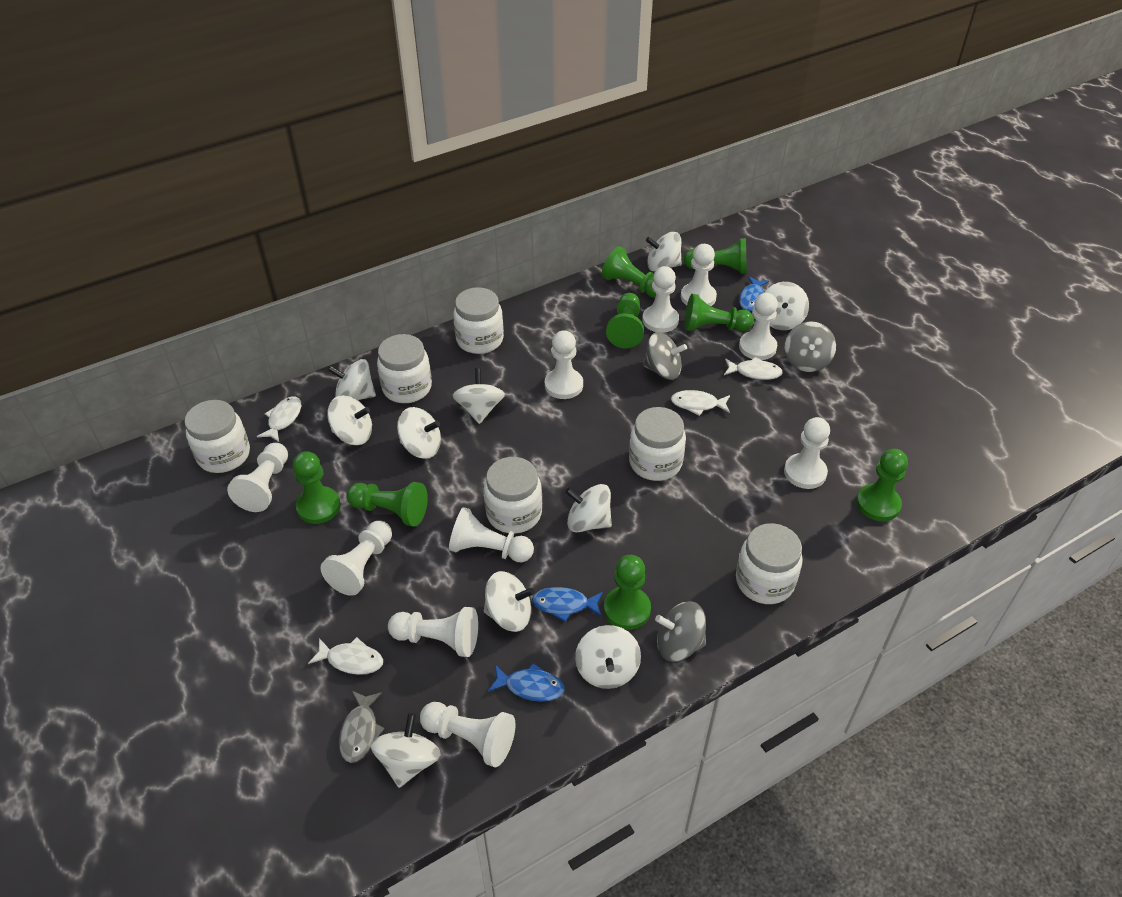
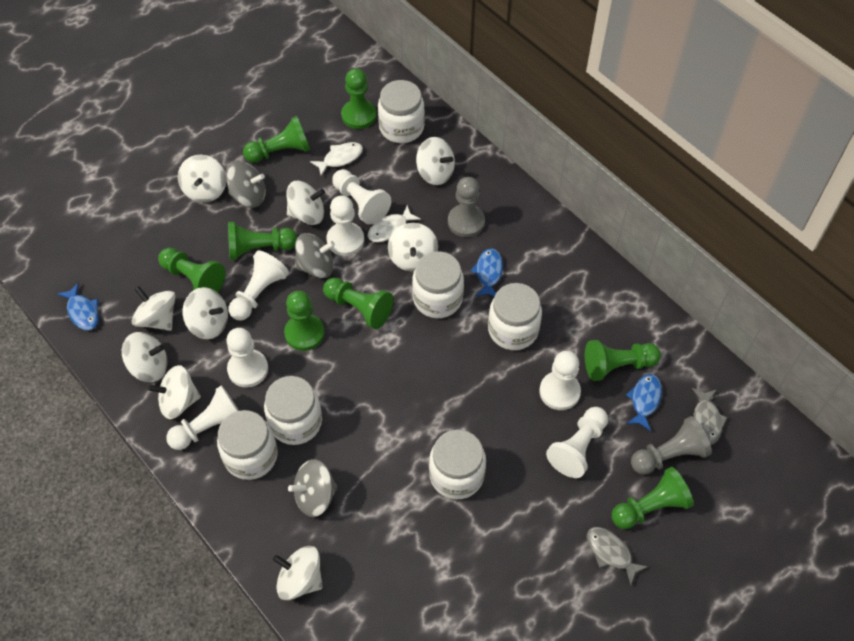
grey fish: 1 -> 2
grey pawn: 0 -> 2
white fish: 4 -> 2
white pawn: 10 -> 7
white spinning top: 10 -> 9

